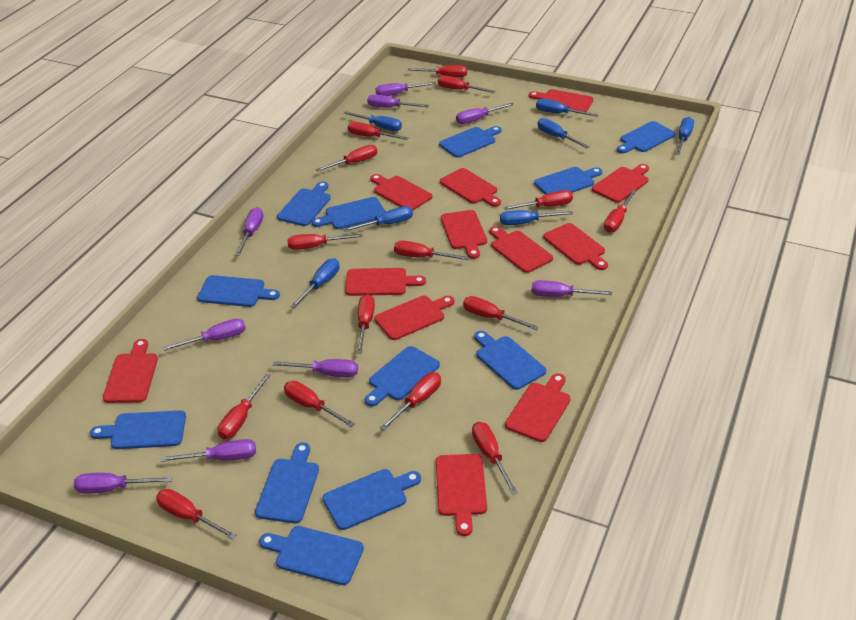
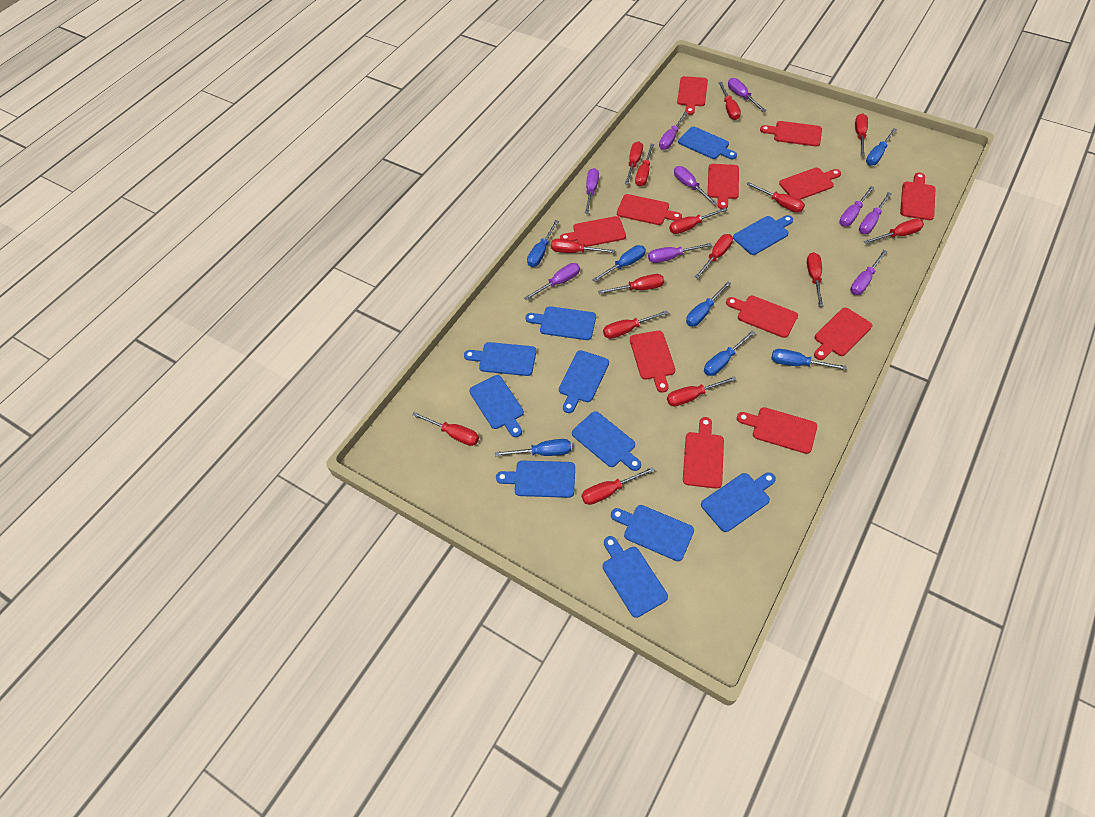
blue cutting board: 12 -> 11

